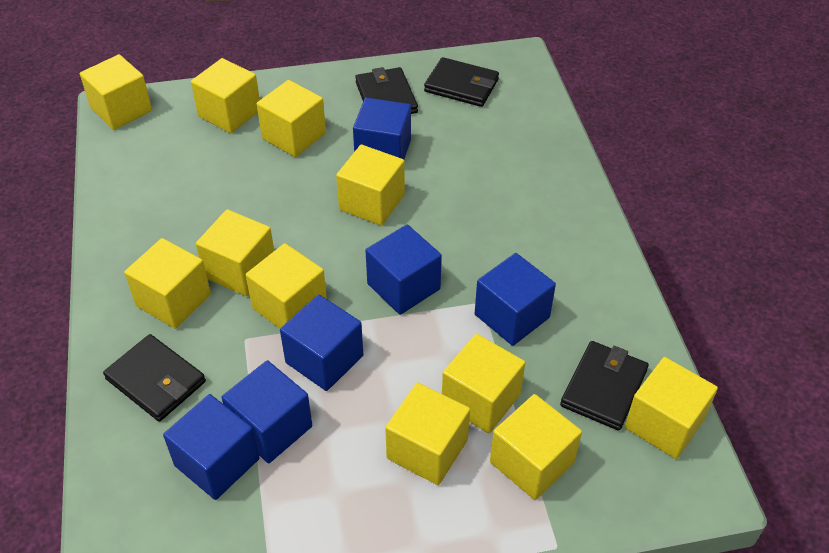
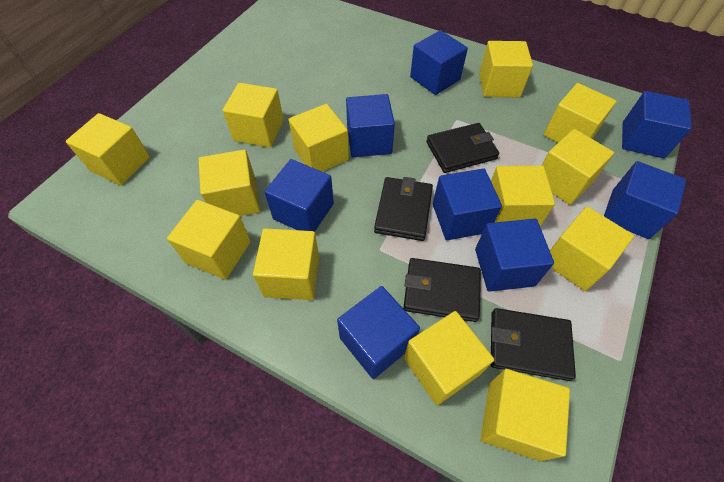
blue cube: 6 -> 8
yellow cube: 11 -> 13

